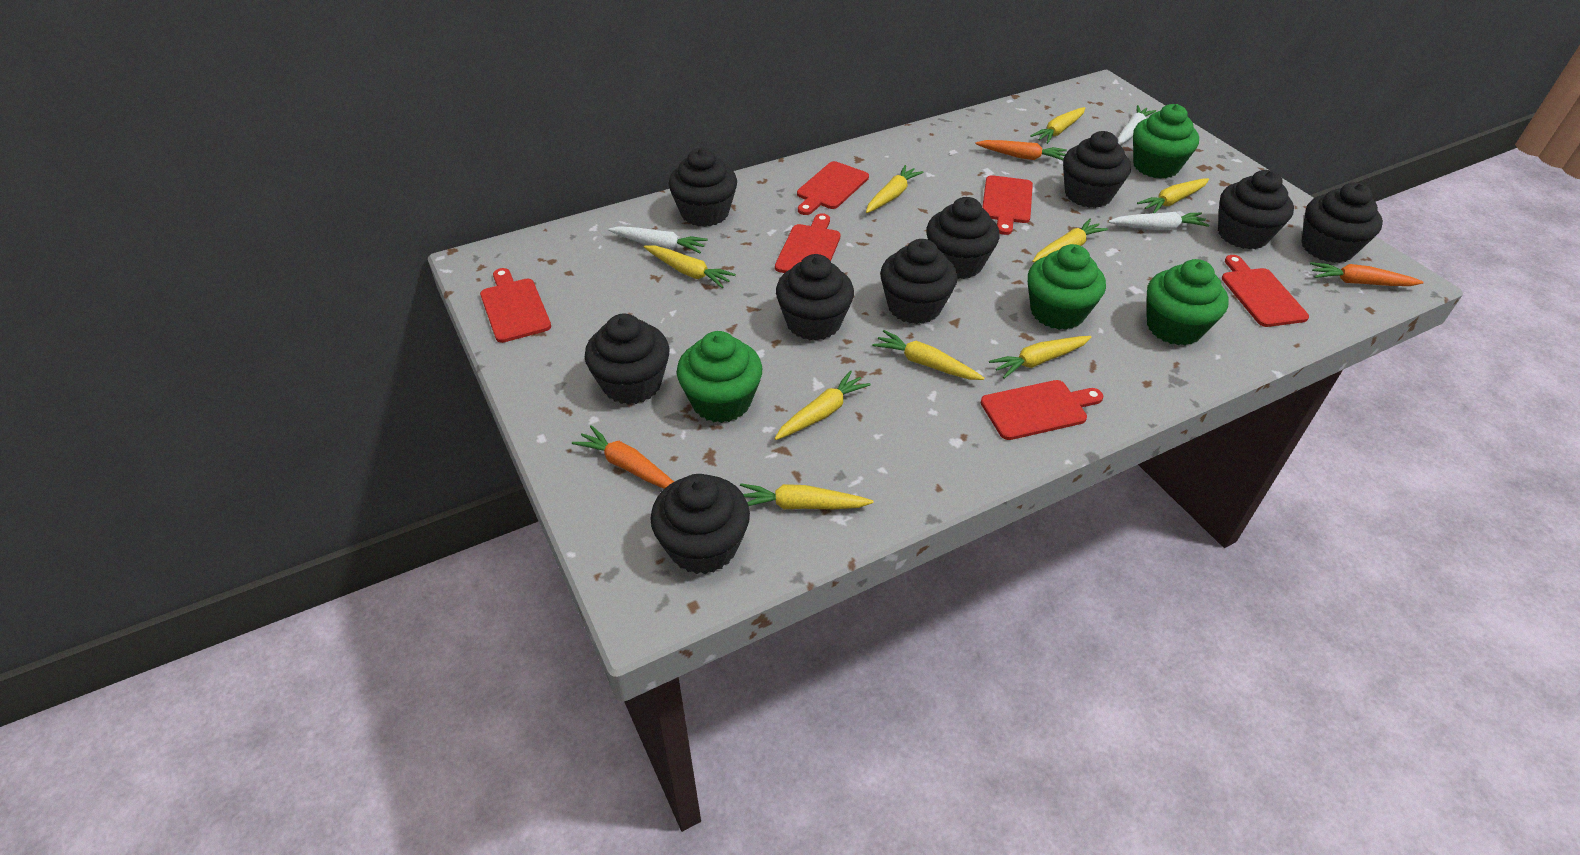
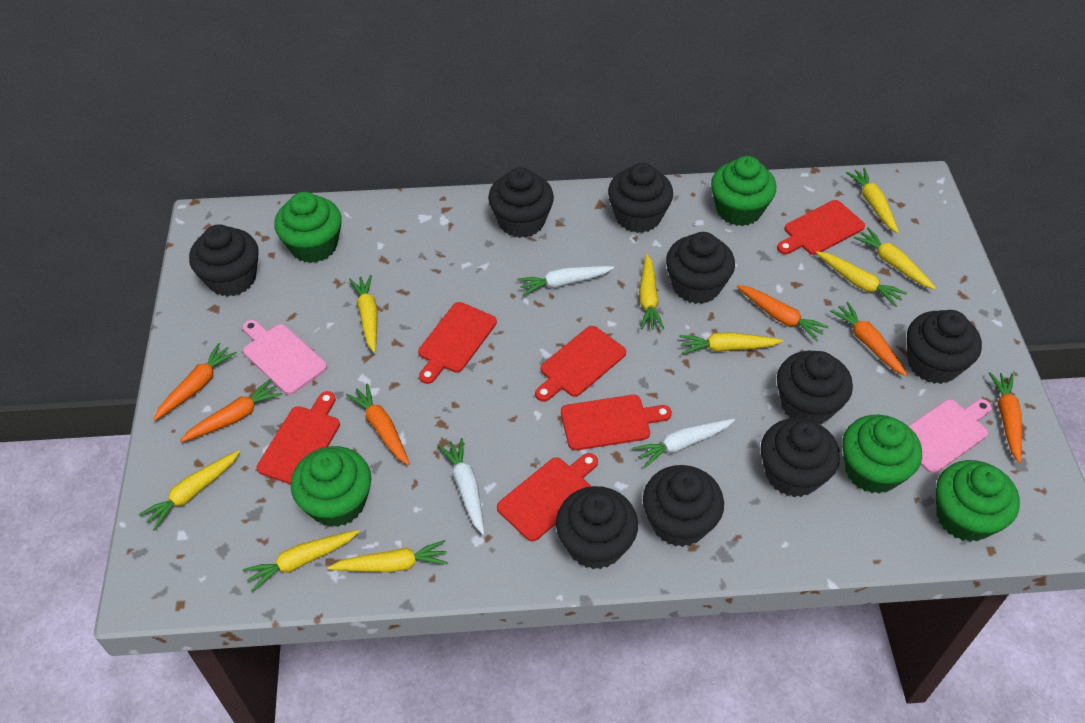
green cupcake: 4 -> 5
orange carrot: 3 -> 6
pink cutting board: 0 -> 2

